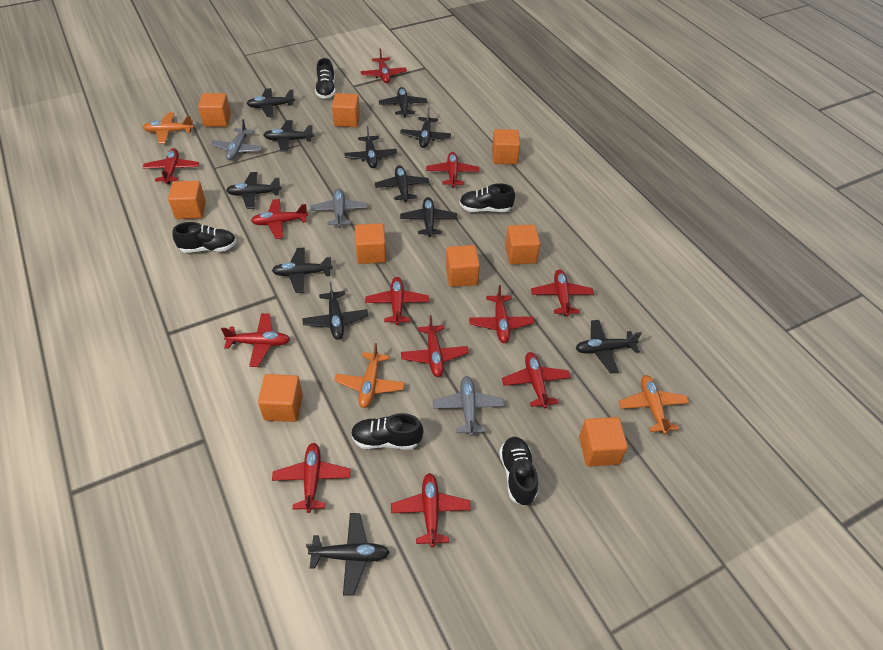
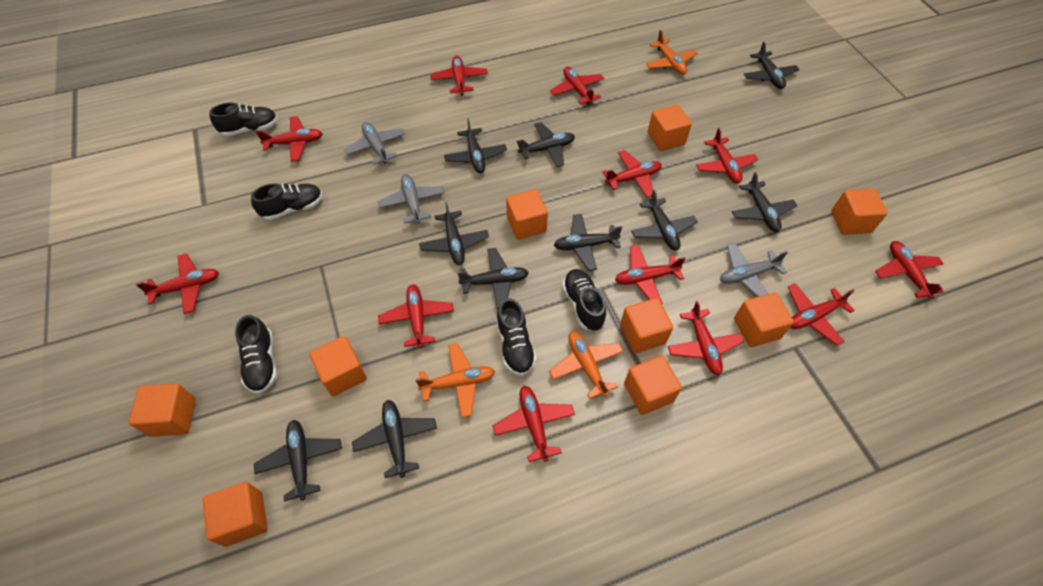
black plane: 12 -> 10

